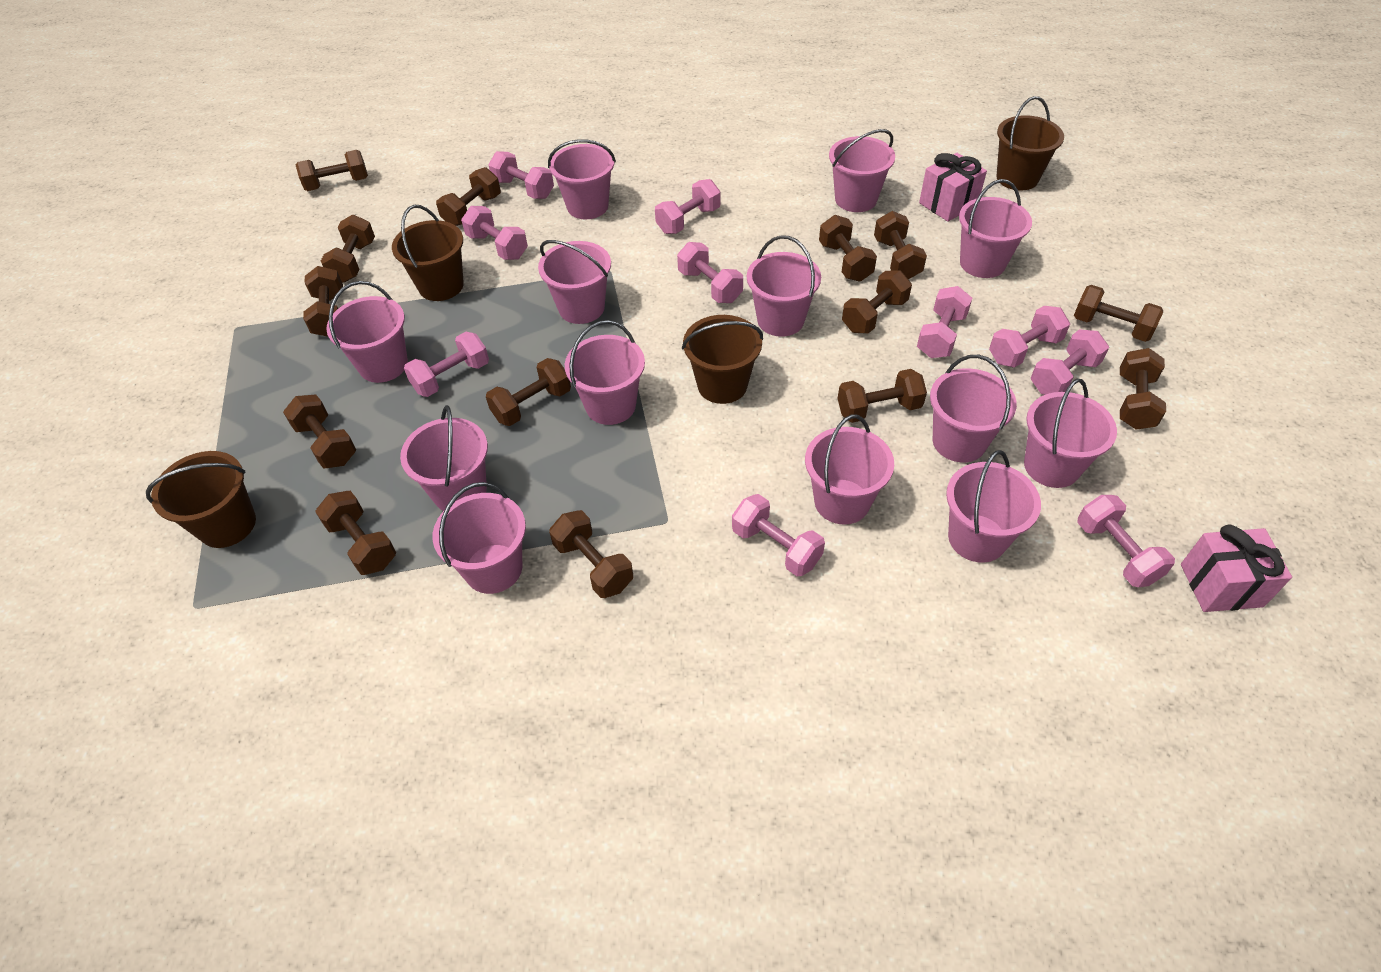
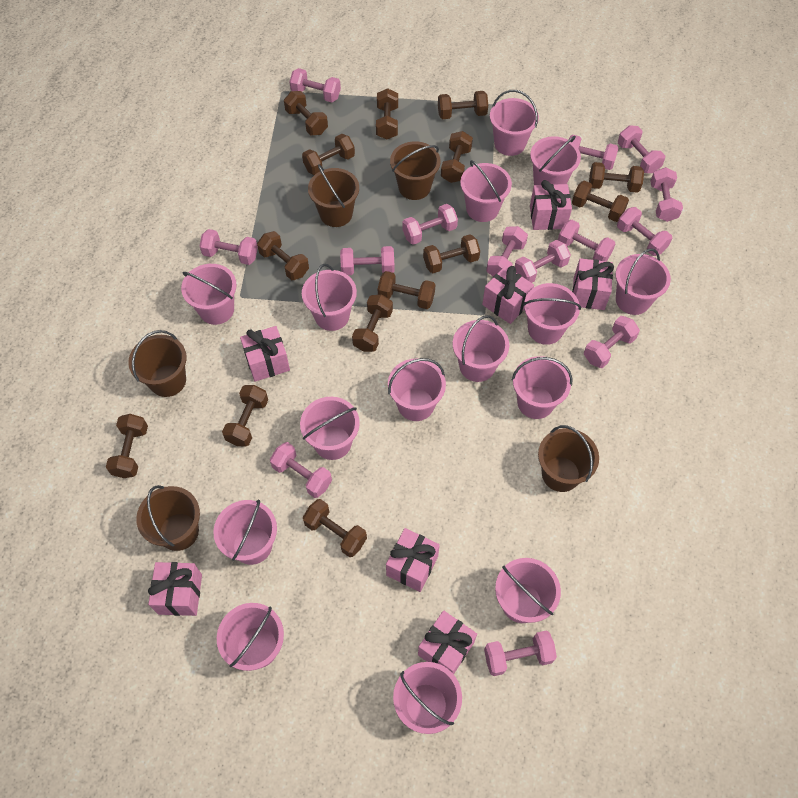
brown bucket: 4 -> 5
pink bucket: 13 -> 15
pink dumbbell: 10 -> 14
pink gift: 2 -> 7

